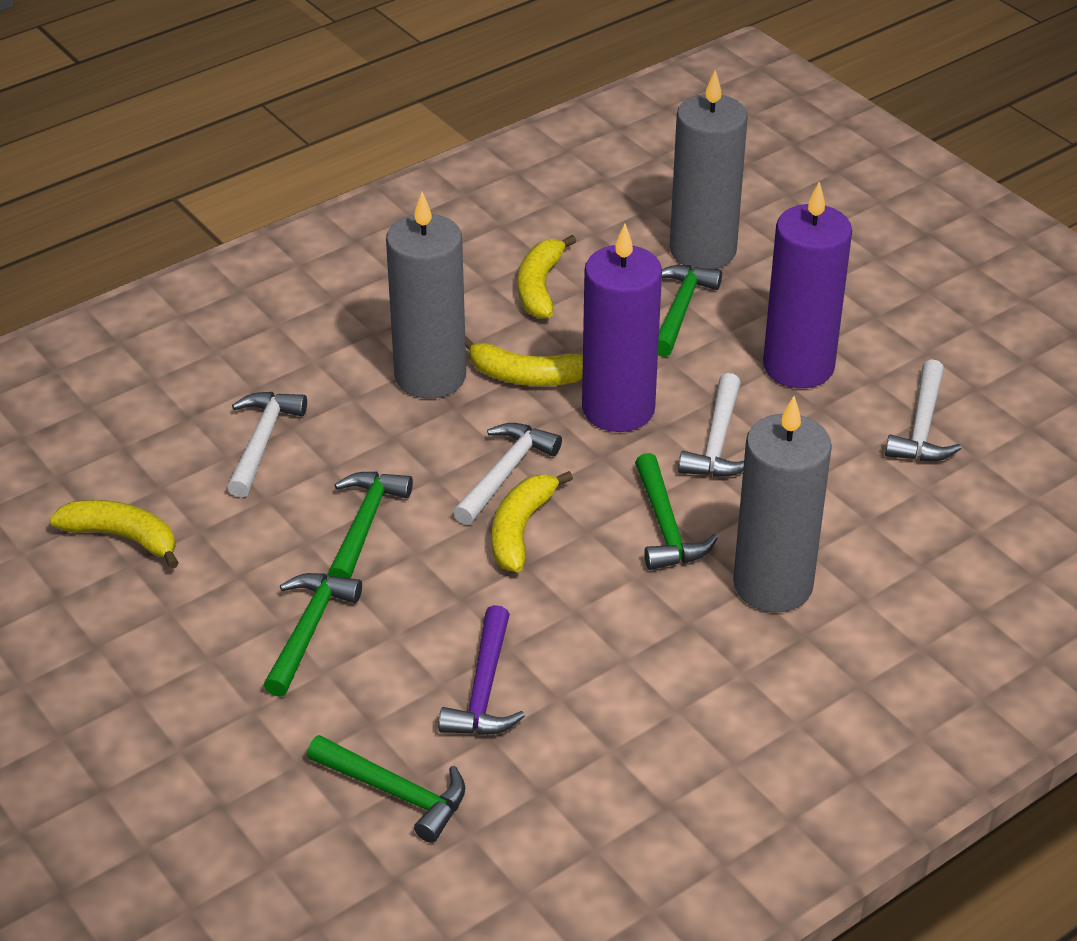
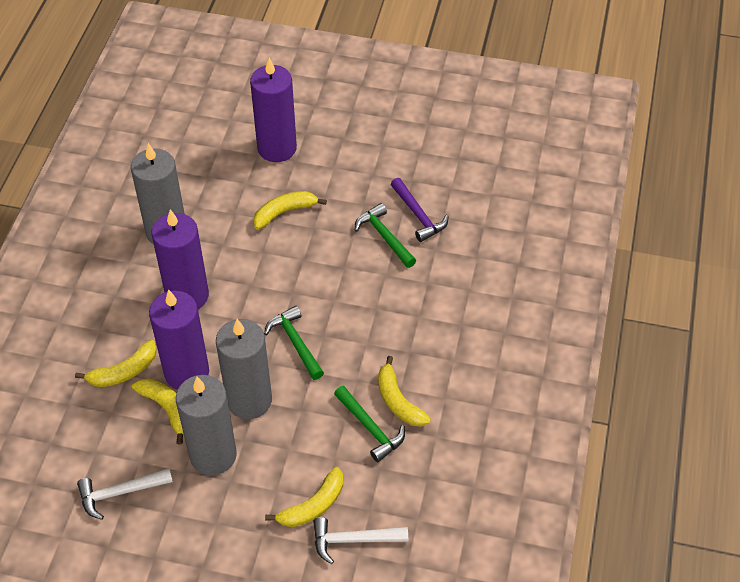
green hammer: 5 -> 3
purple candle: 2 -> 3
white hammer: 4 -> 2
yellow banana: 4 -> 5

